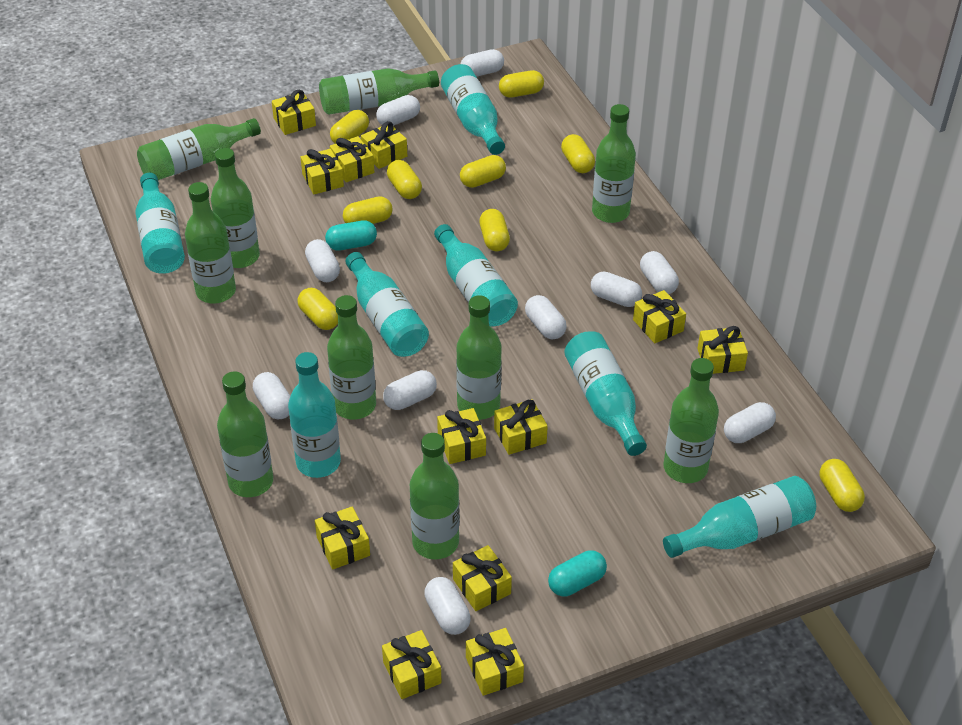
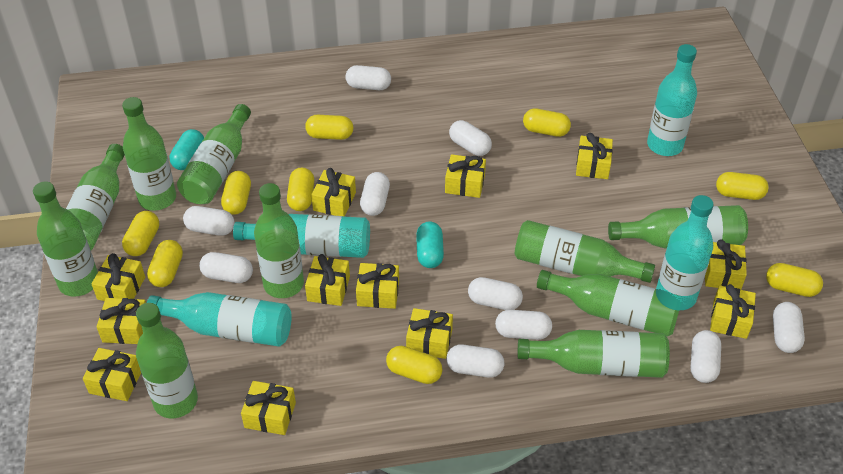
turquoise bottle: 7 -> 4

